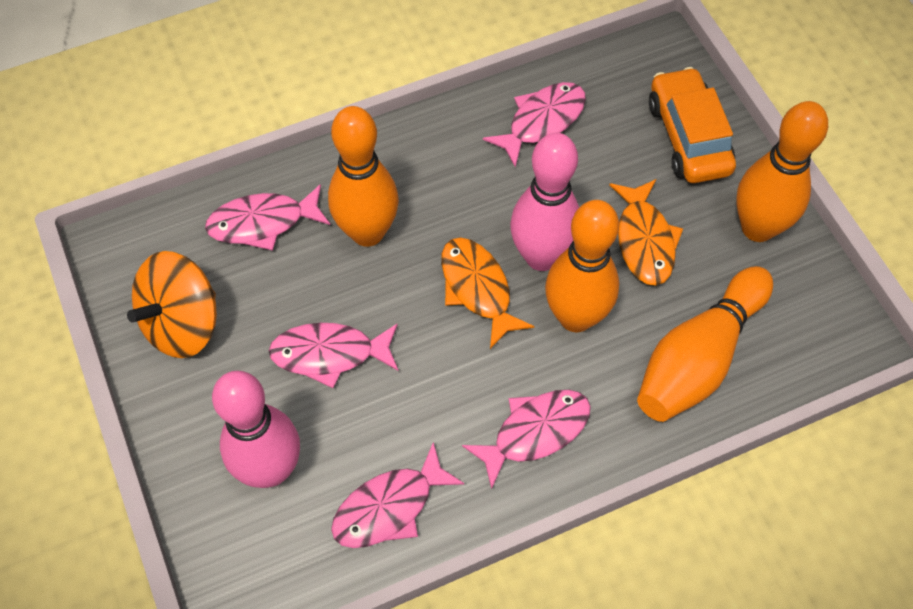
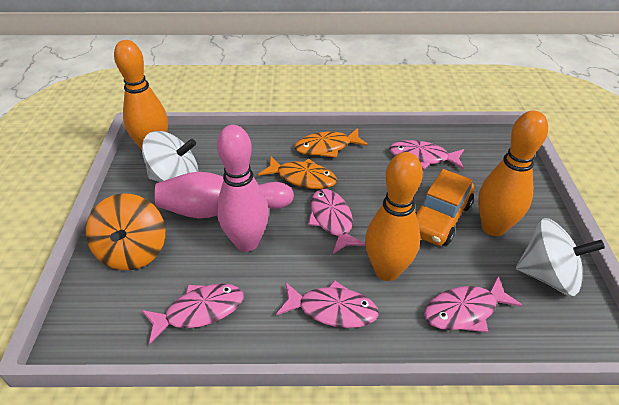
orange bowling pin: 4 -> 3
white spinning top: 0 -> 2

